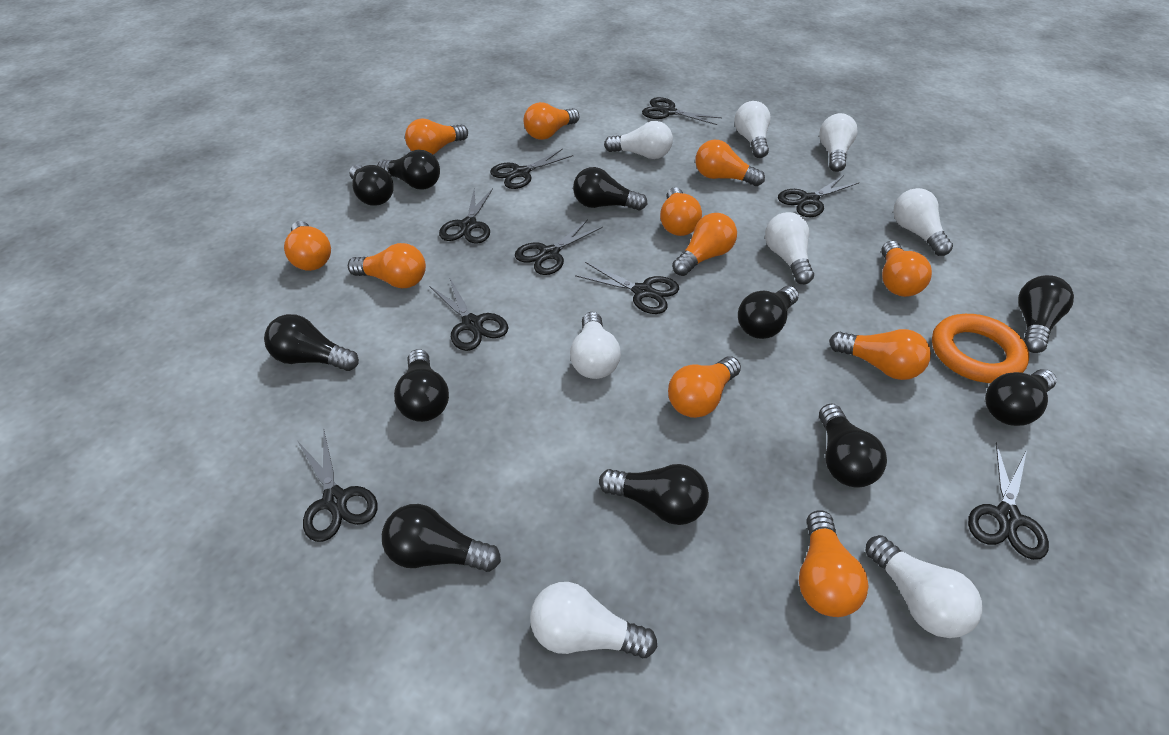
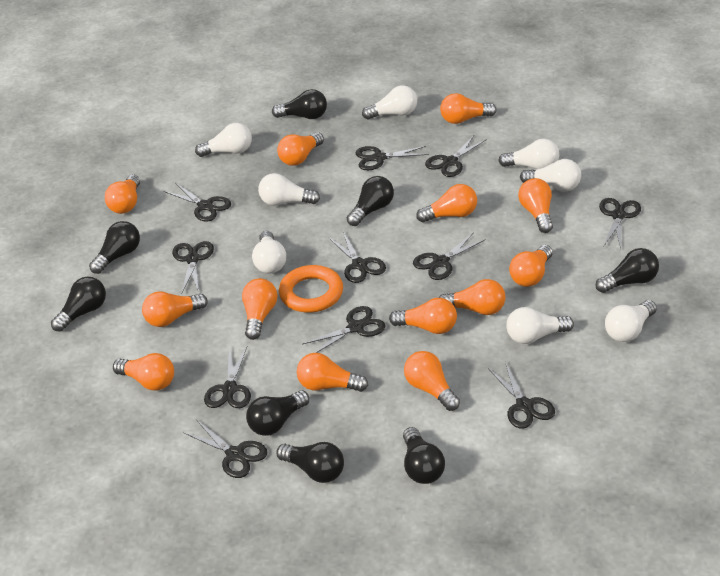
black light bulb: 11 -> 8
black scissors: 9 -> 11
orange light bulb: 11 -> 13

